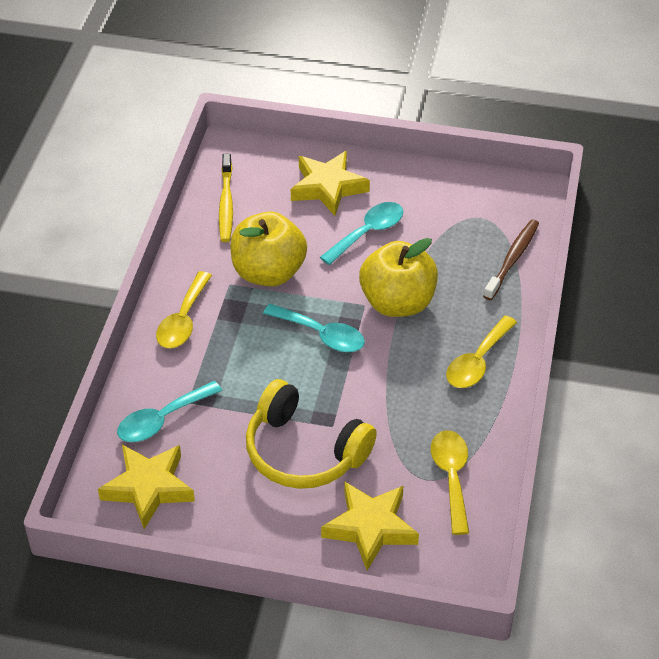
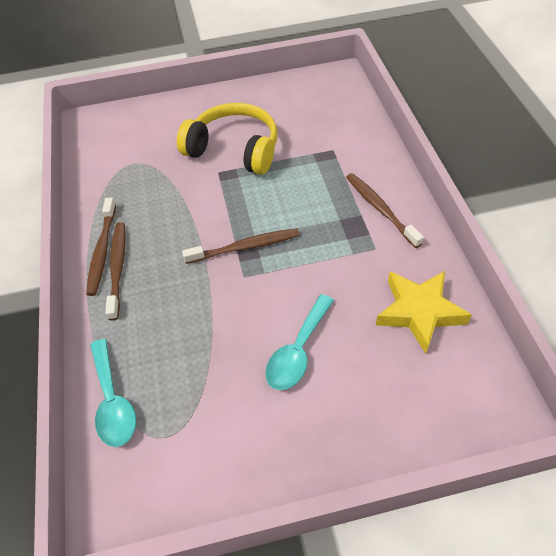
brown toothbrush: 1 -> 4
turquoise spoon: 3 -> 2
yellow apple: 2 -> 0
yellow spoon: 3 -> 0
yellow star: 3 -> 1
yellow toothbrush: 1 -> 0

